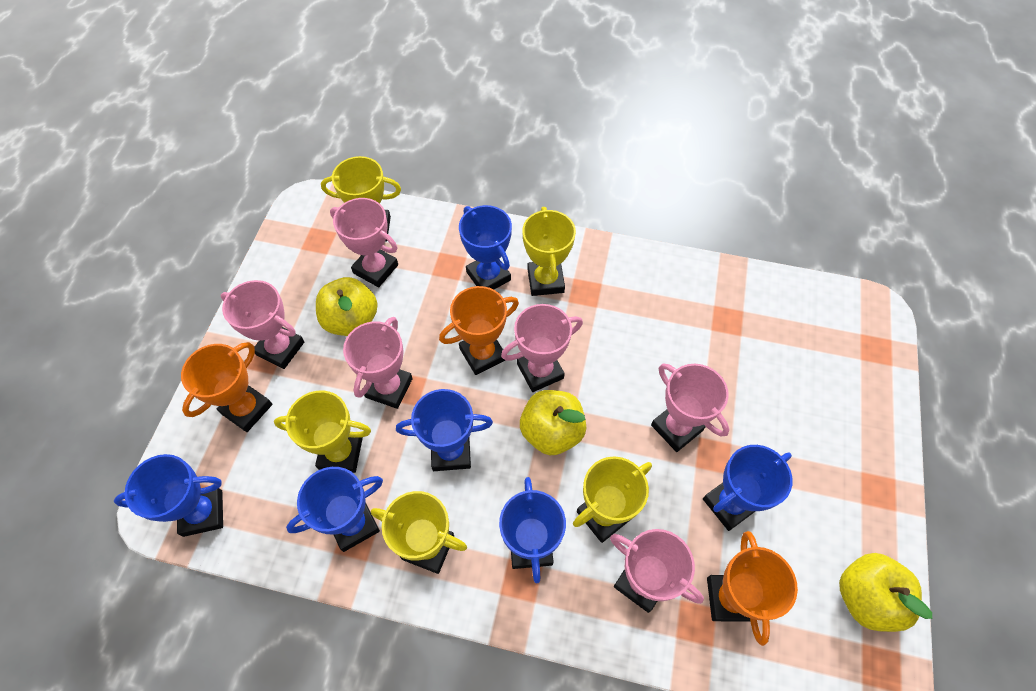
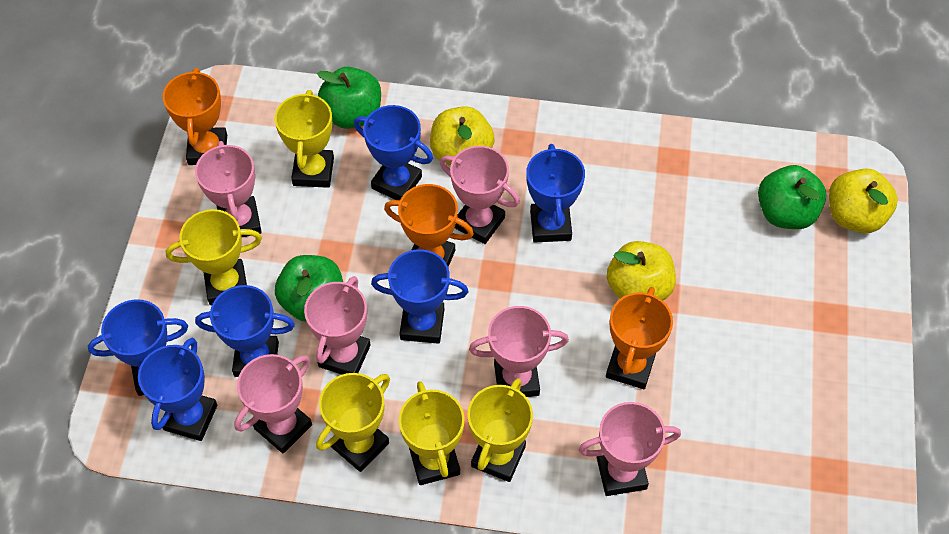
green apple: 0 -> 3

